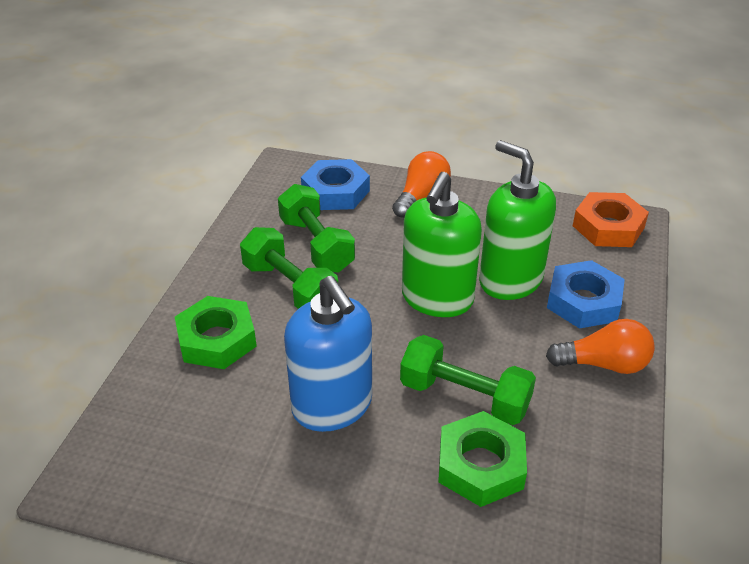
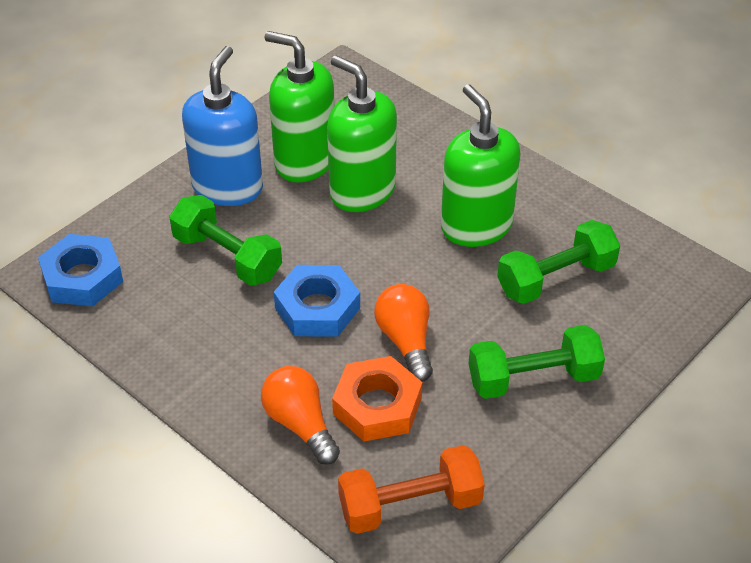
green nut: 2 -> 0
green soap dispenser: 2 -> 3
orange dumbbell: 0 -> 1

